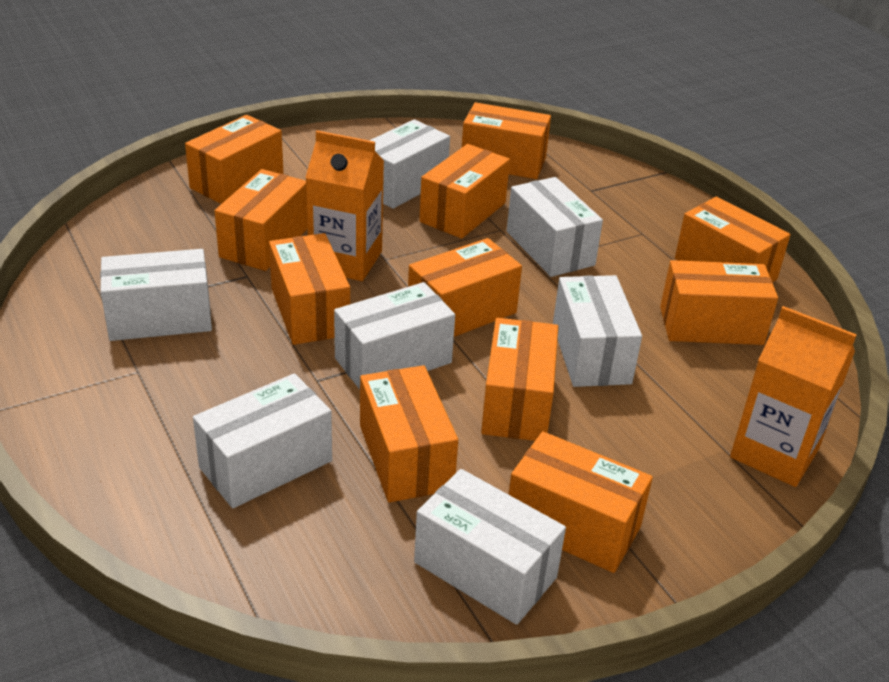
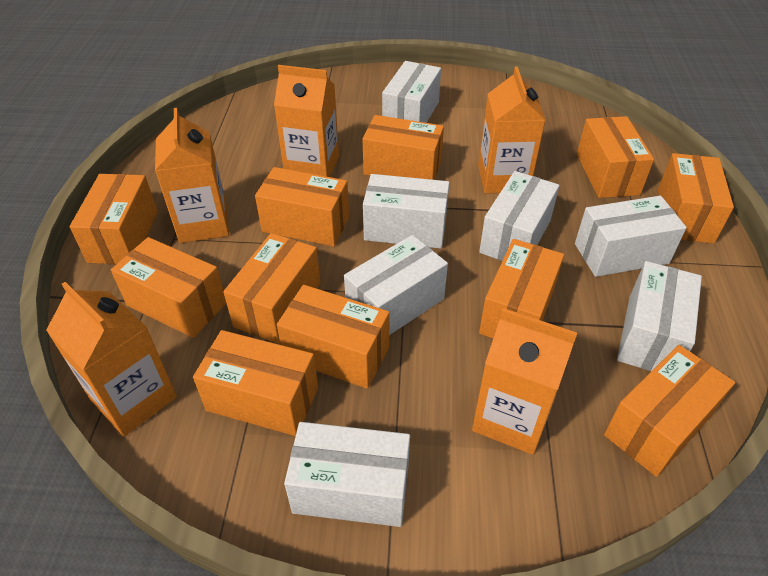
orange carton: 2 -> 5

